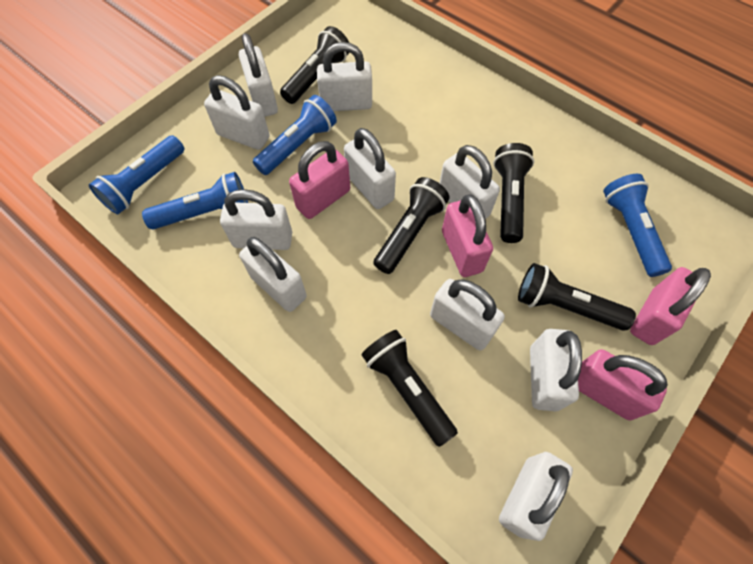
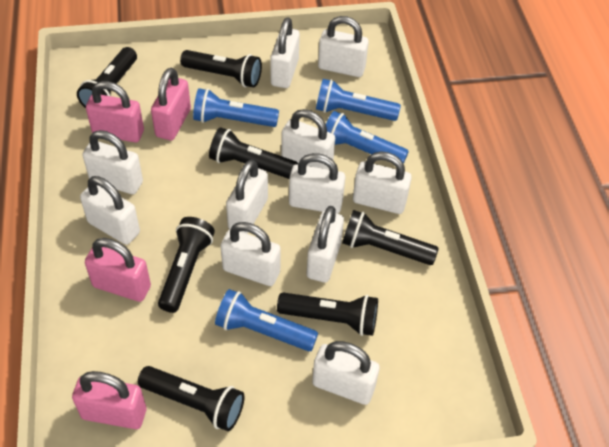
black flashlight: 5 -> 7
white padlock: 10 -> 11

